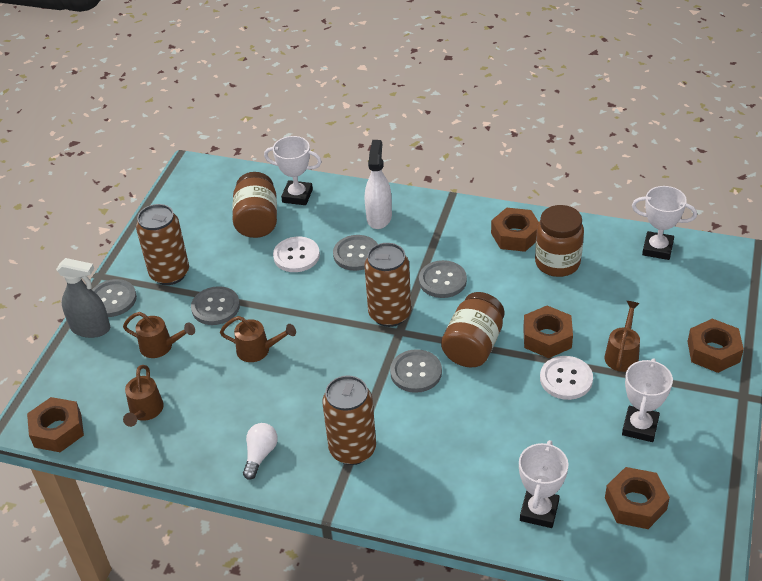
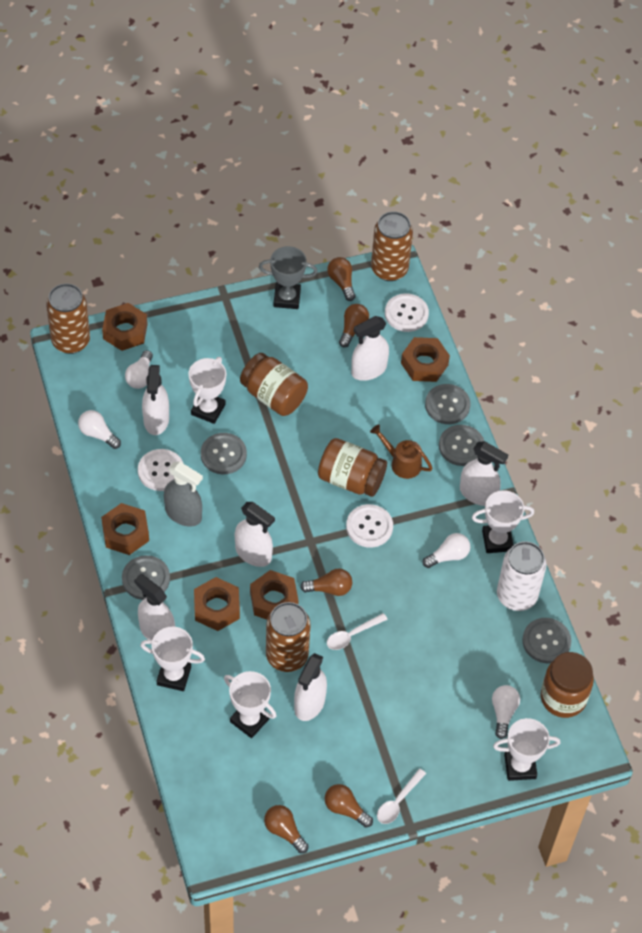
brown light bulb: 0 -> 5
brown watering can: 4 -> 1
grey trophy: 0 -> 1
white button: 2 -> 3
white can: 0 -> 1
white light bulb: 1 -> 4
white spoon: 0 -> 2
white spray bottle: 1 -> 6
white trophy: 4 -> 5

